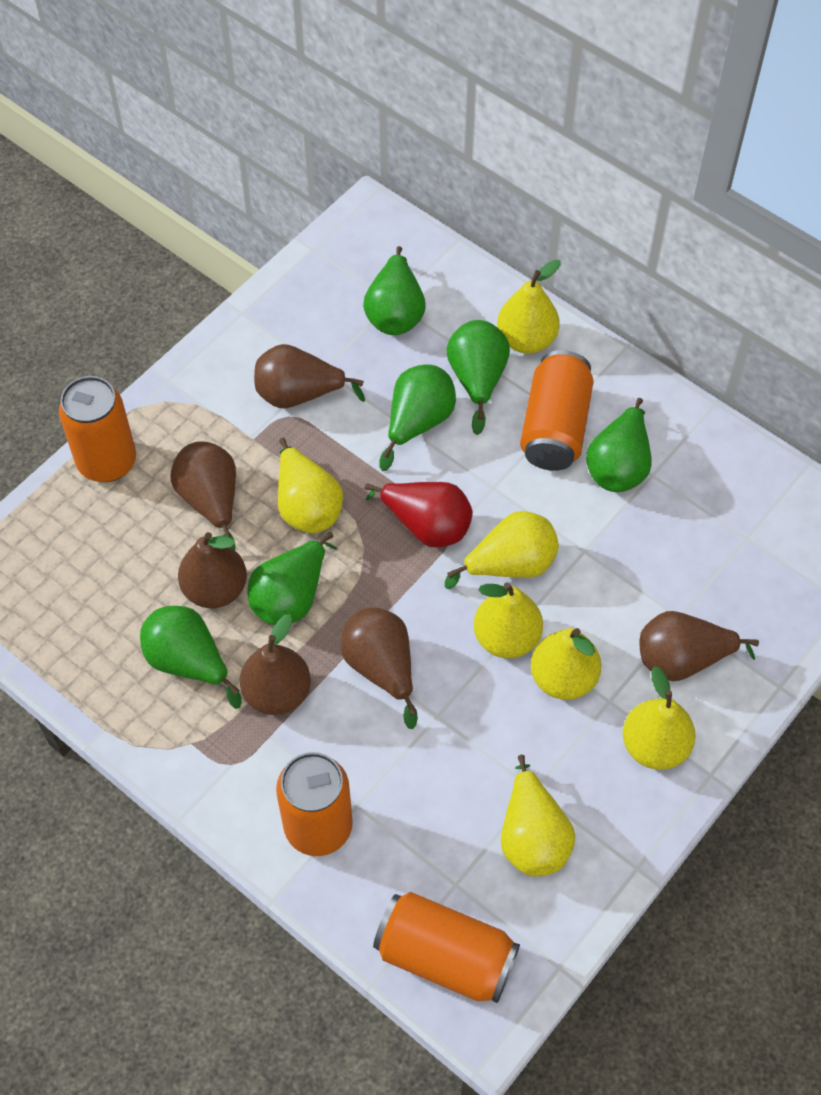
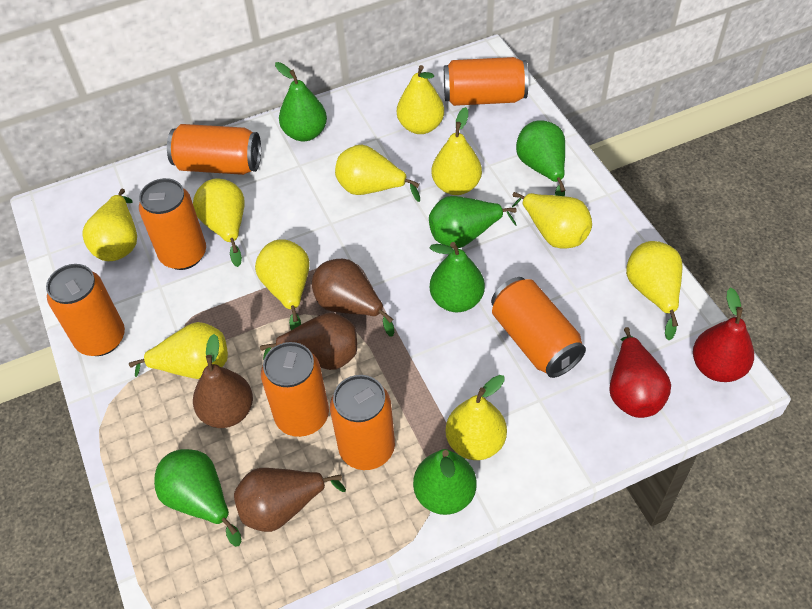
brown pear: 6 -> 4
orange can: 4 -> 7
red pear: 1 -> 2
yellow pear: 7 -> 10

